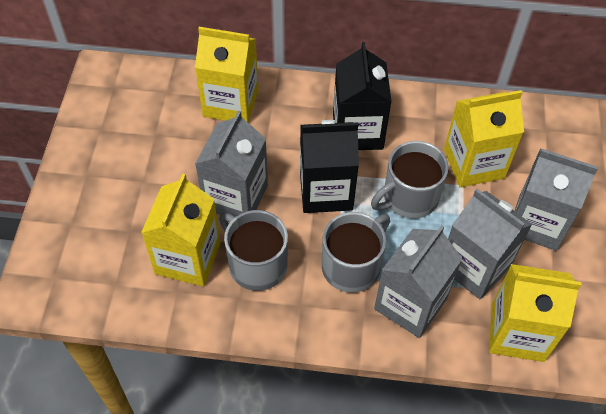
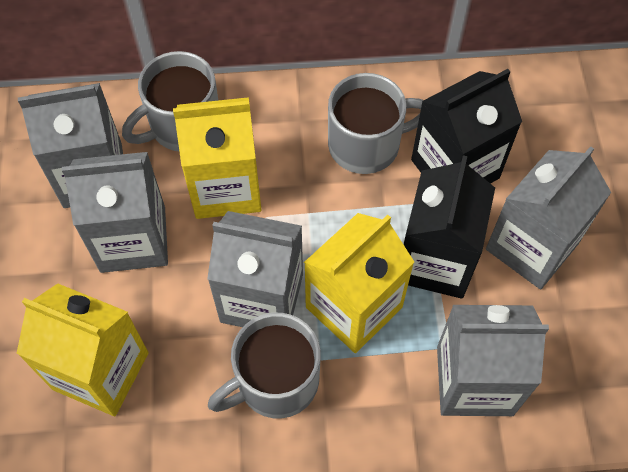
grey carton: 4 -> 5
yellow carton: 4 -> 3

